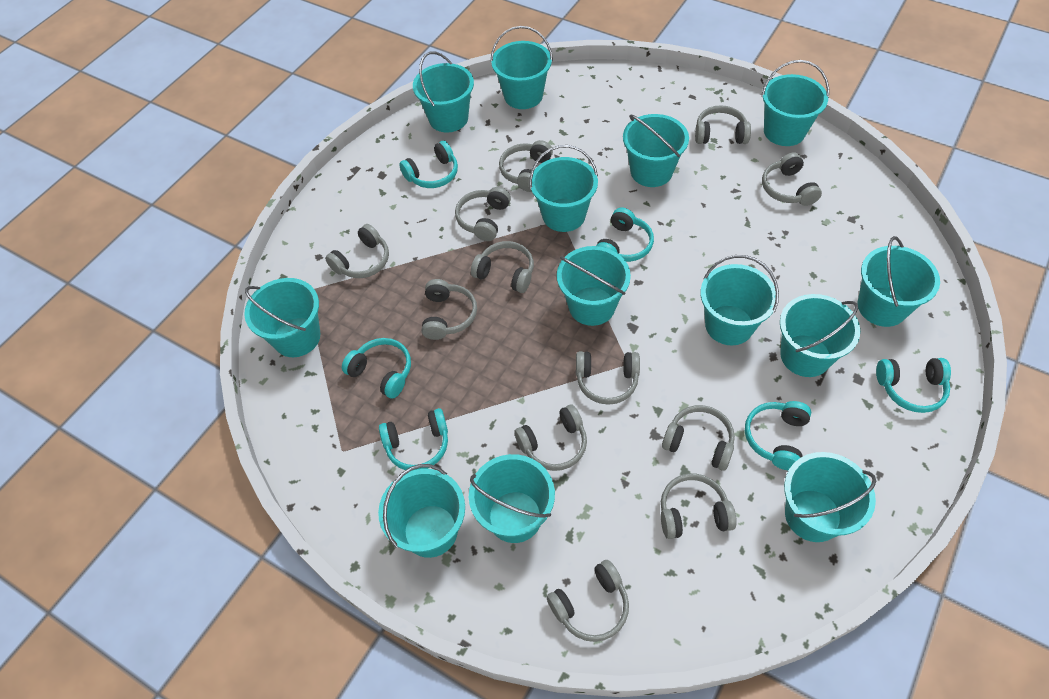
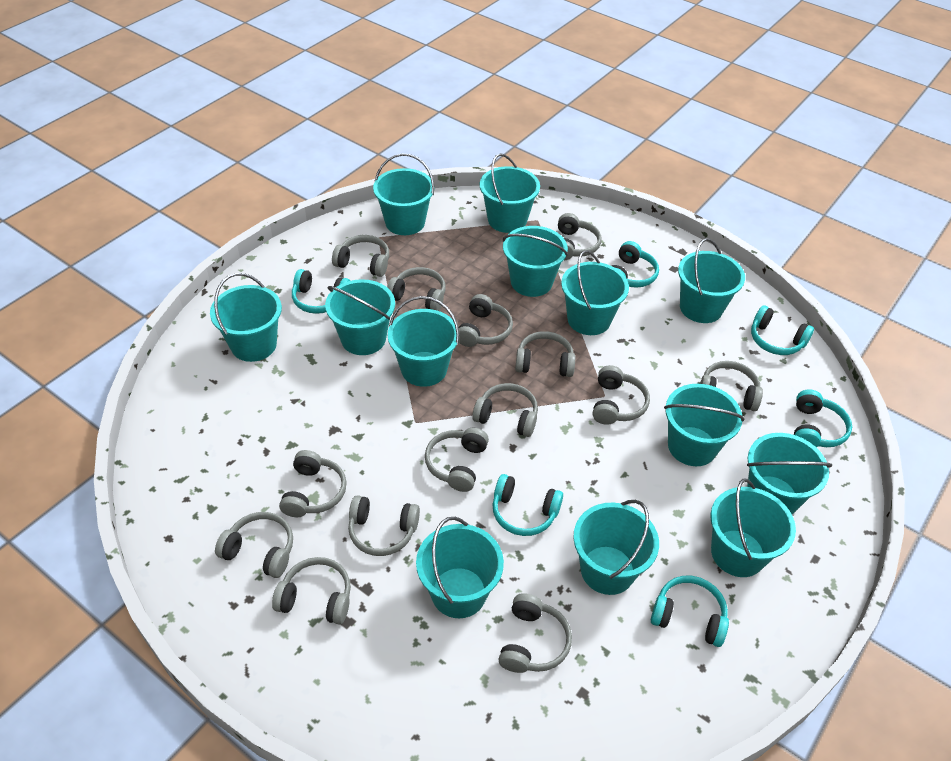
grey headphones: 12 -> 14

